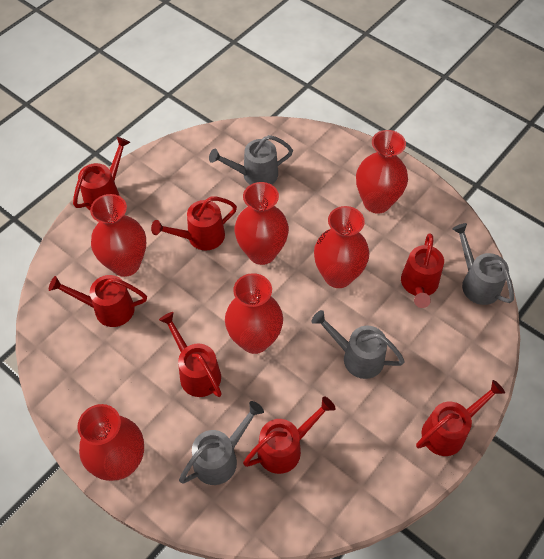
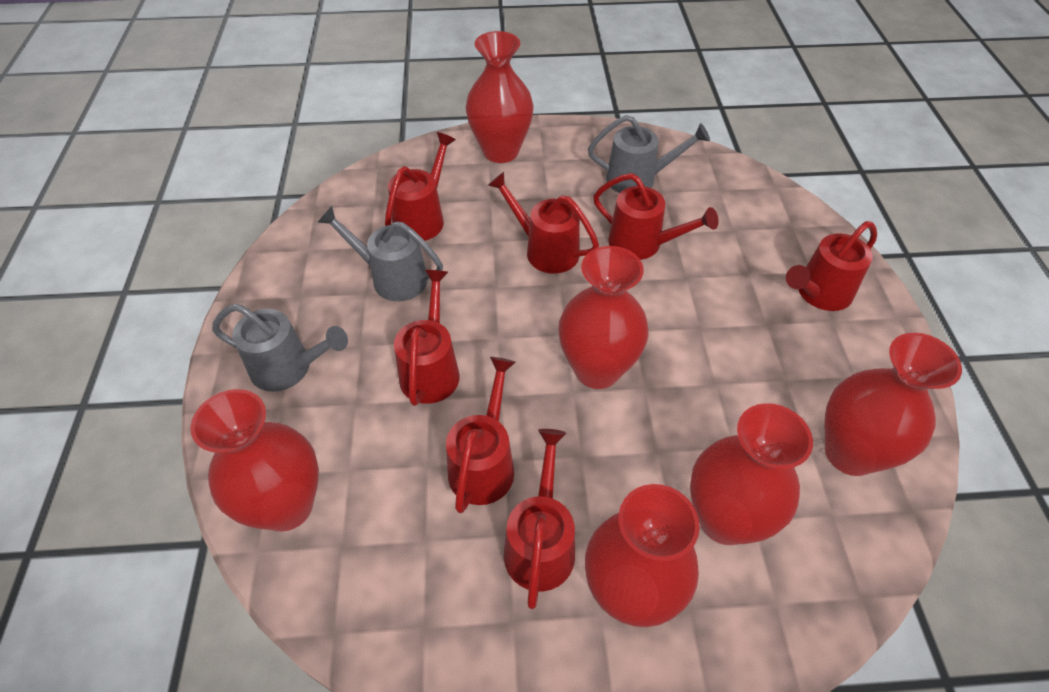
grey watering can: 4 -> 3

